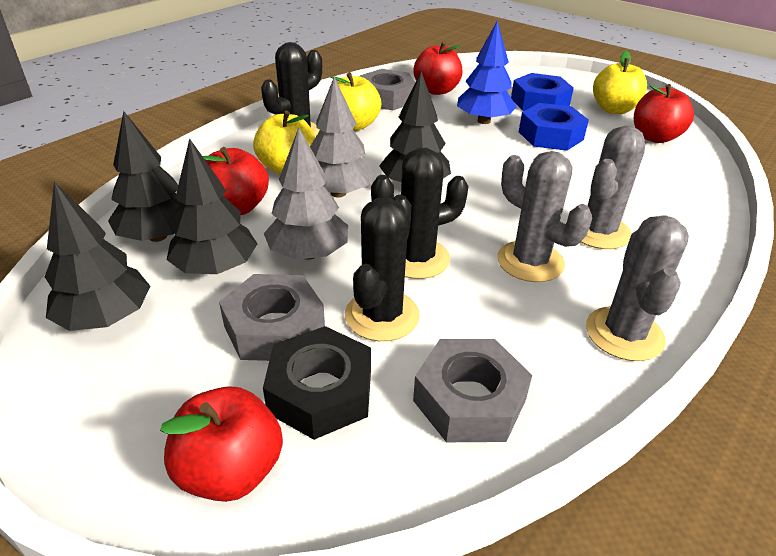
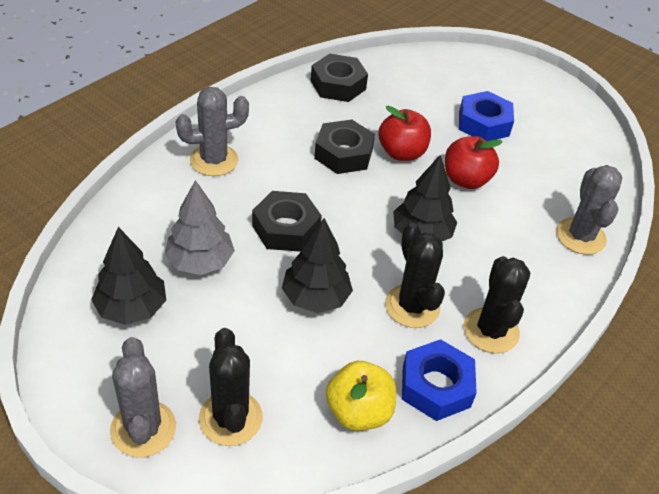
black nut: 1 -> 3
black tree: 4 -> 3
blue tree: 1 -> 0
grey nut: 3 -> 0
grey tree: 2 -> 1
red apple: 4 -> 2
yellow apple: 3 -> 1

